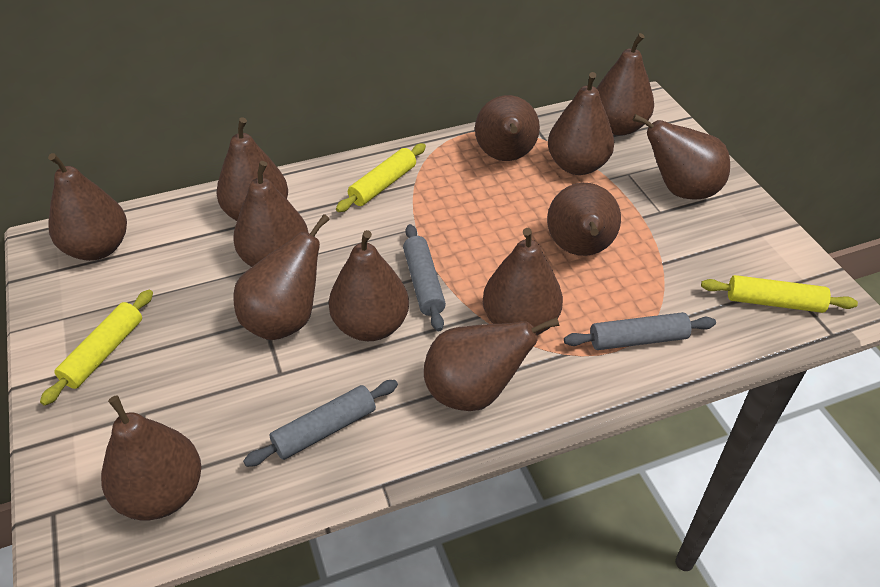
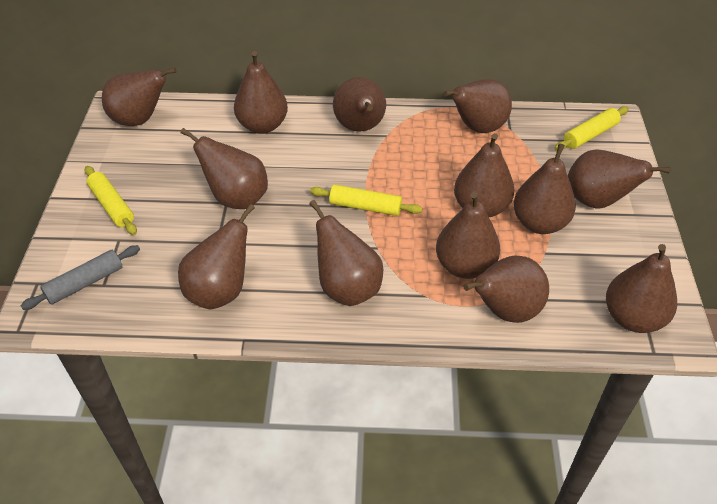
grey rolling pin: 3 -> 1

